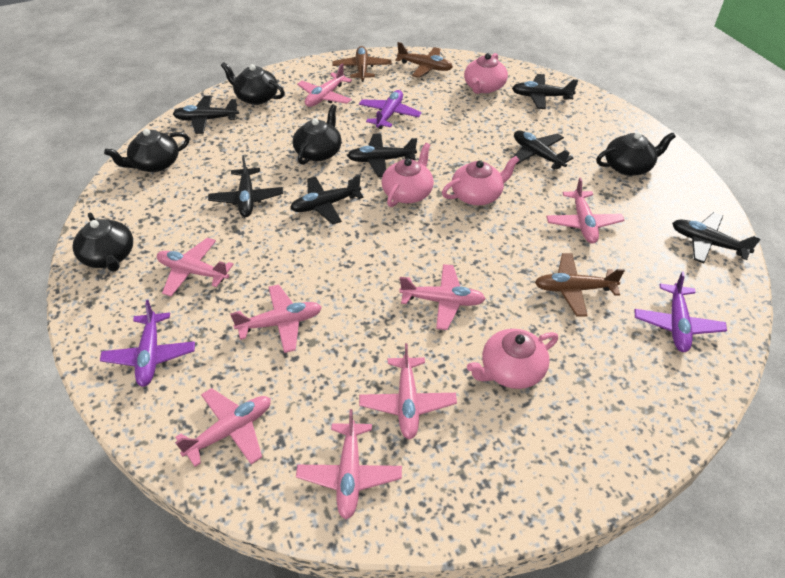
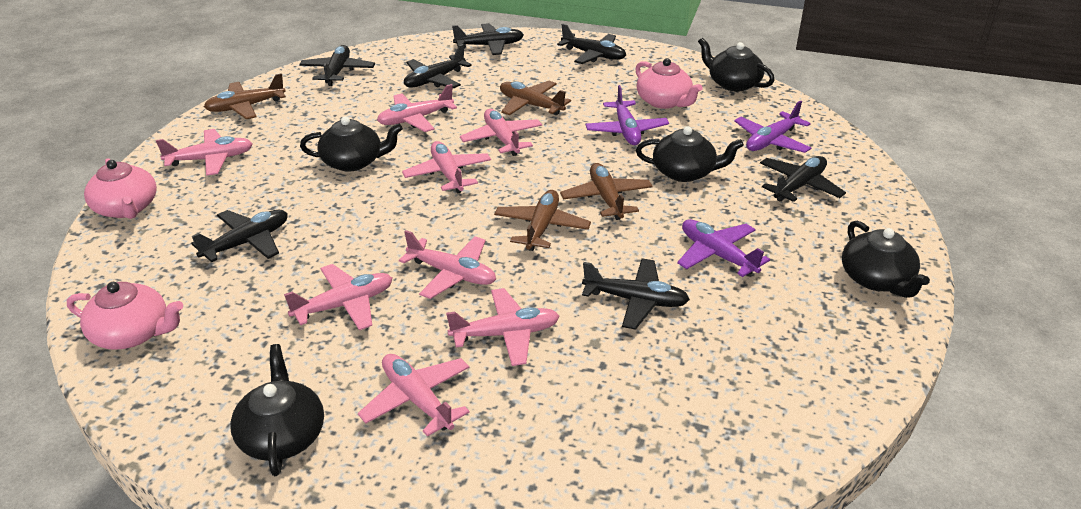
brown plane: 3 -> 4
pink teapot: 4 -> 3

